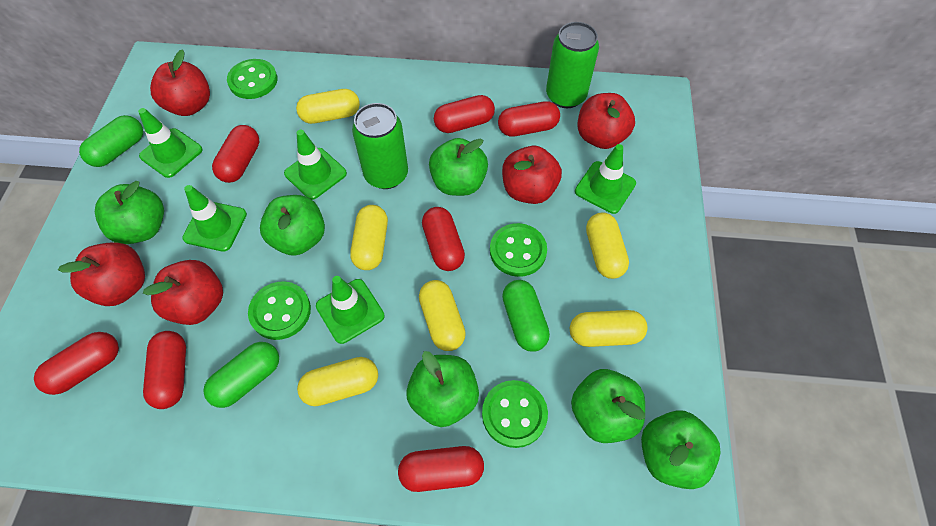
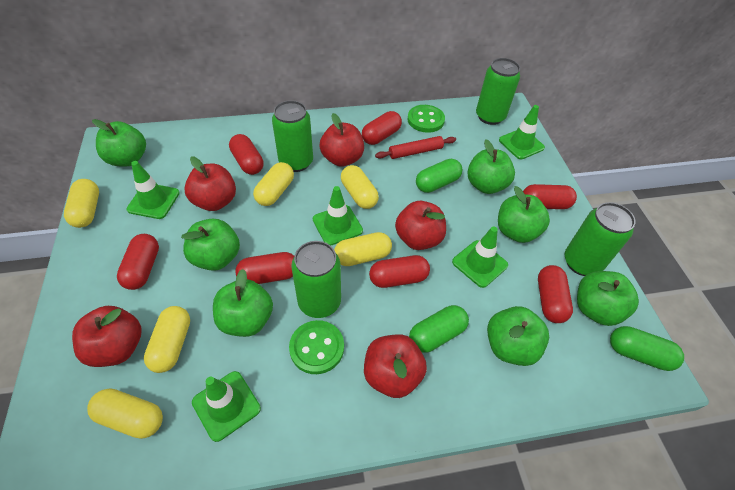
green apple: 6 -> 7
green button: 4 -> 2
green can: 2 -> 4
red rolling pin: 0 -> 1

